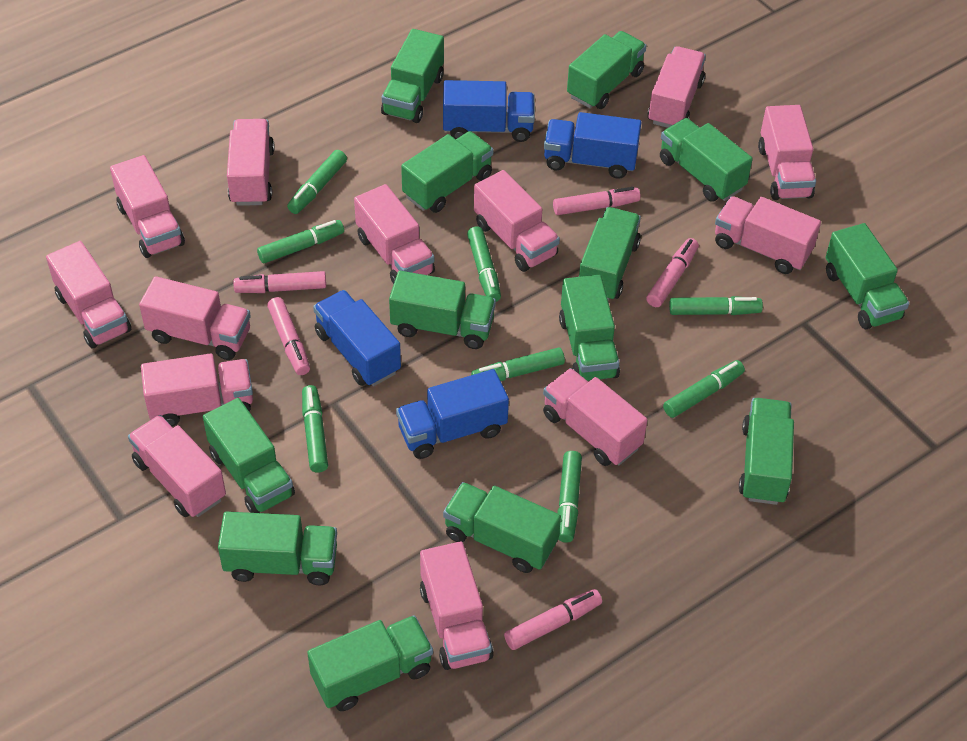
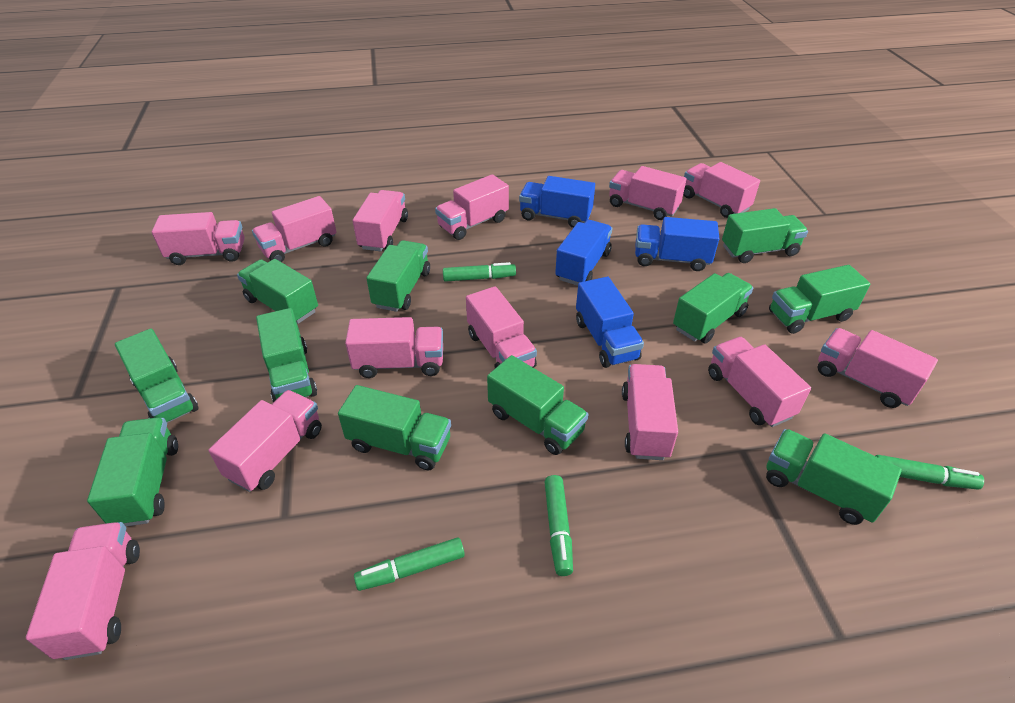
green marker: 8 -> 4
green truck: 13 -> 11
pink marker: 5 -> 0

